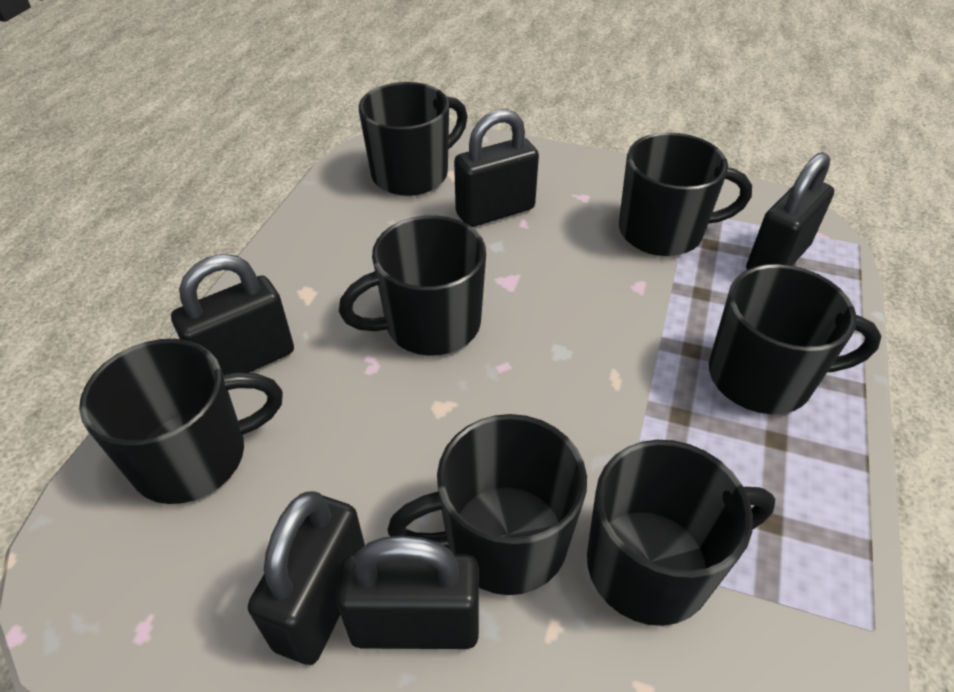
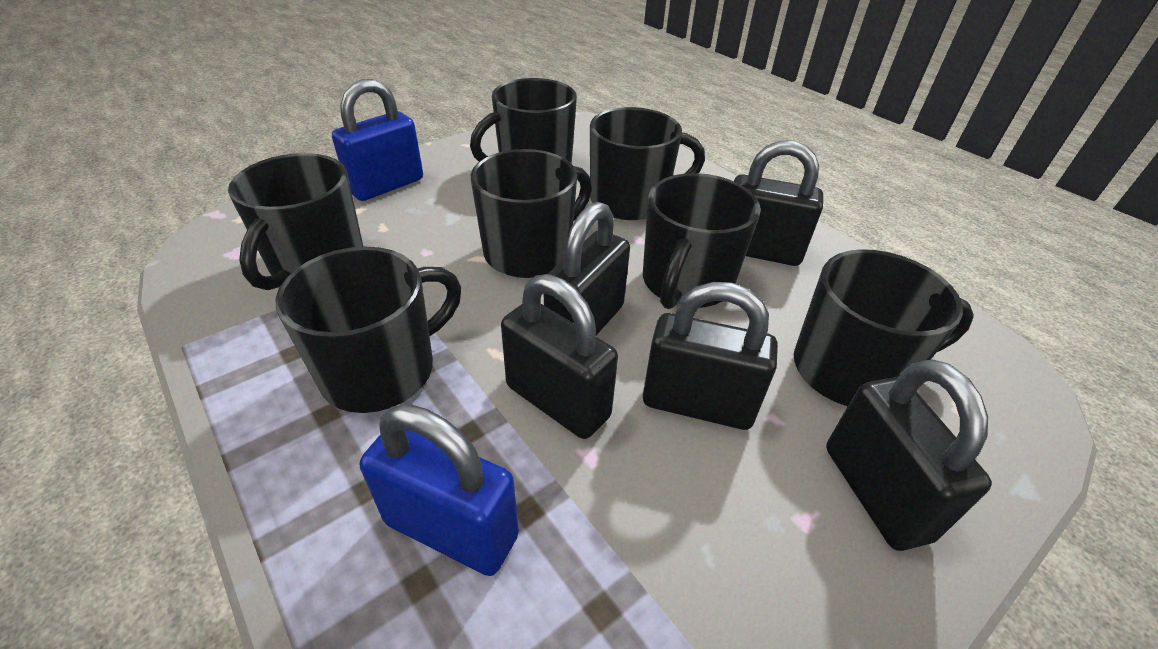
blue padlock: 0 -> 2

